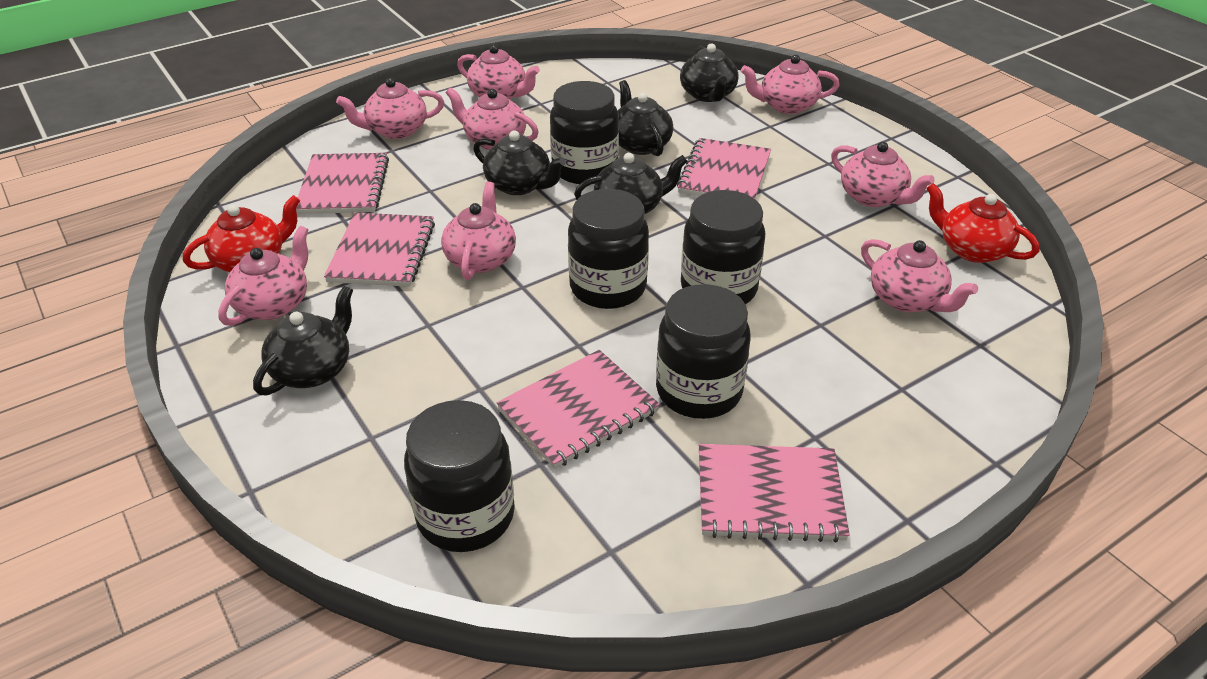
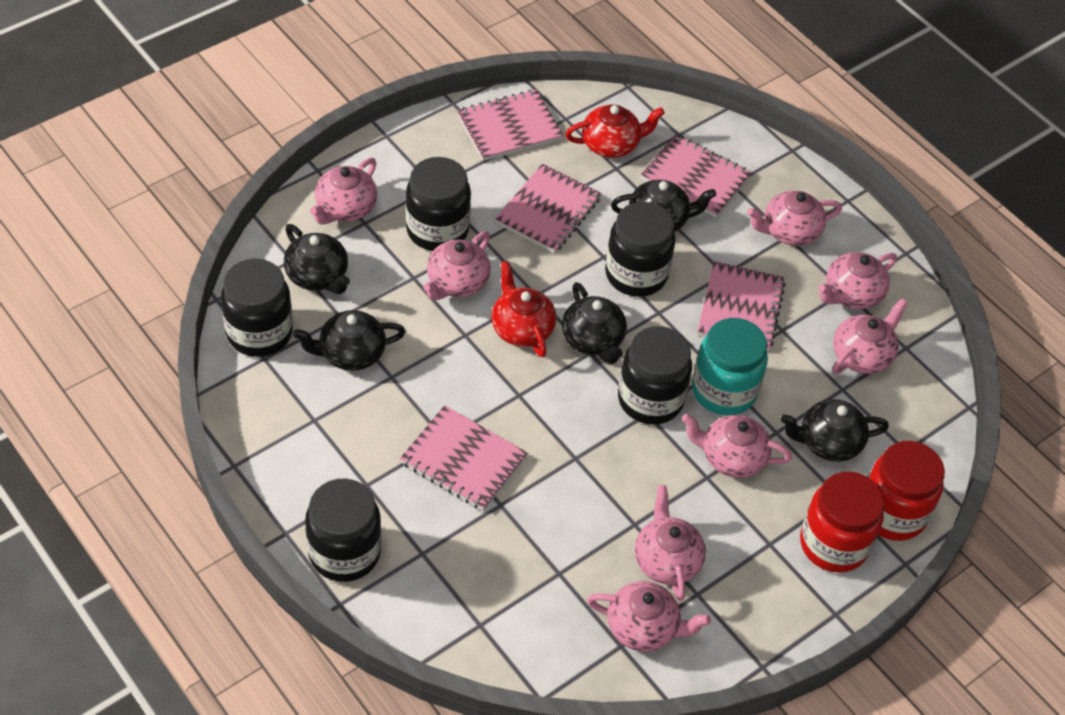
red jar: 0 -> 2
turquoise jar: 0 -> 1

